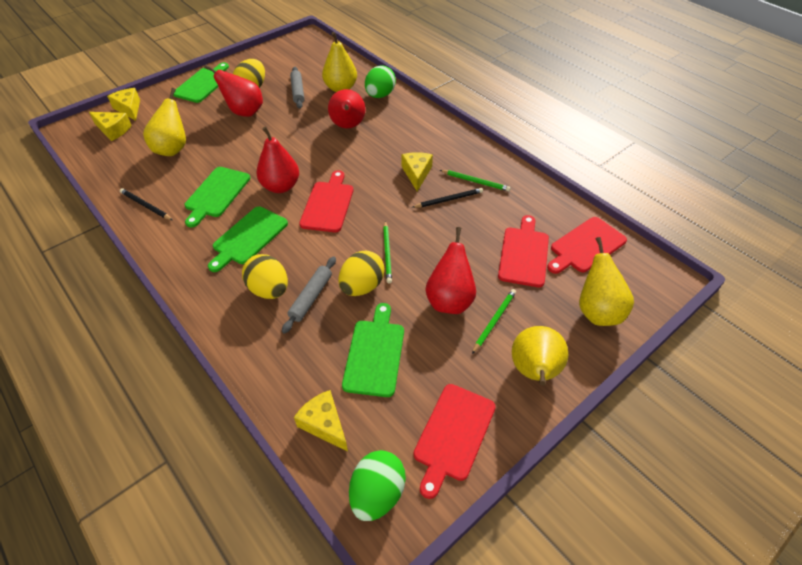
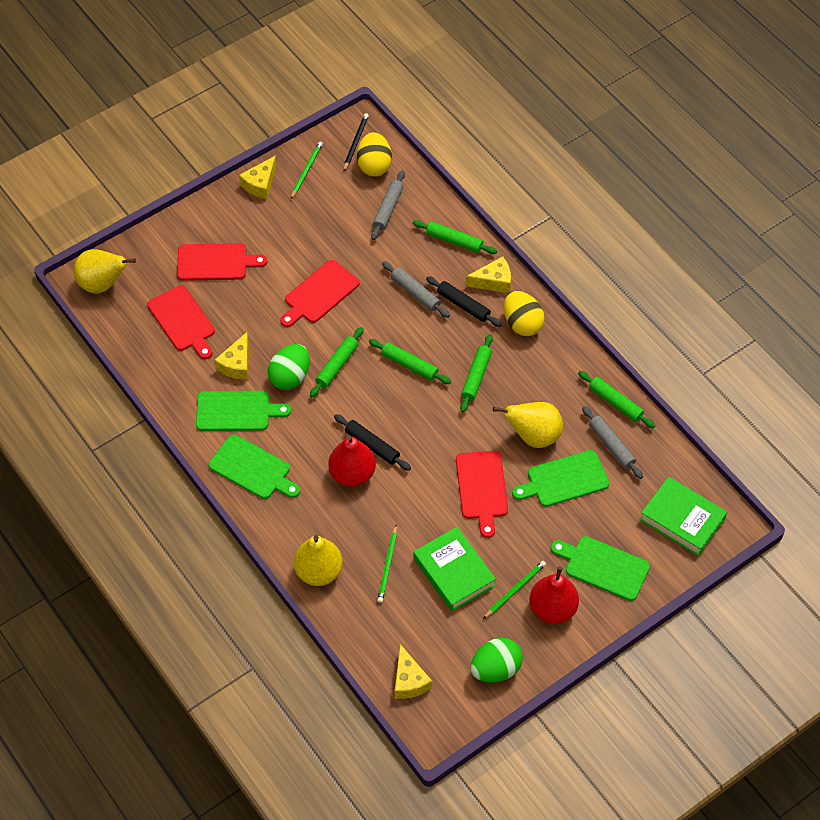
black pencil: 2 -> 1
black rolling pin: 0 -> 2
green book: 0 -> 2
green rolling pin: 0 -> 5
grey rolling pin: 2 -> 3
red pear: 4 -> 2
yellow egg: 3 -> 2
yellow pear: 4 -> 3

